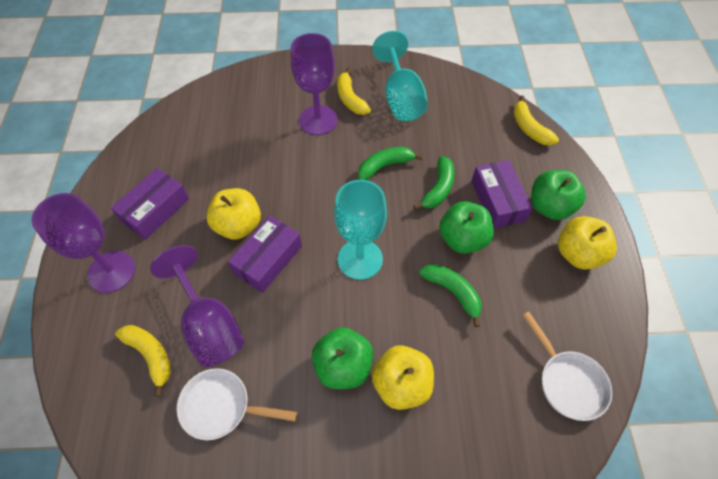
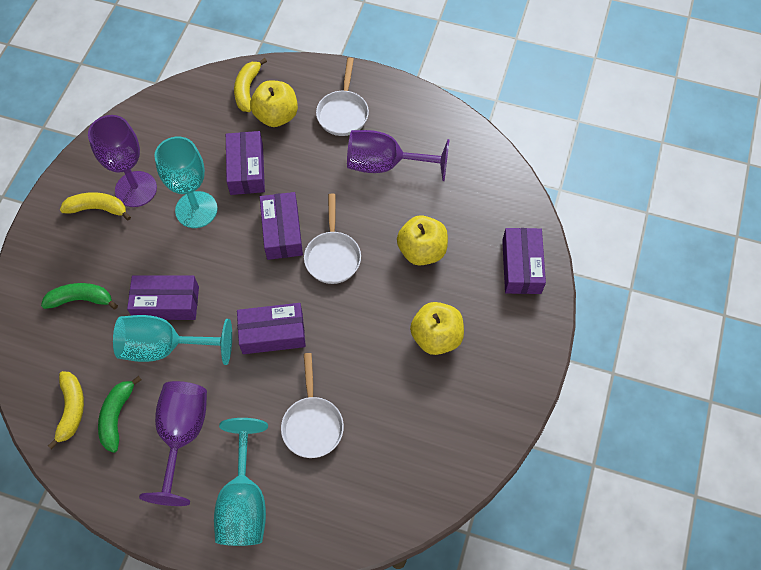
green apple: 3 -> 0
green banana: 3 -> 2
purple box: 3 -> 5
turquoise goblet: 2 -> 3
white pan: 2 -> 3

